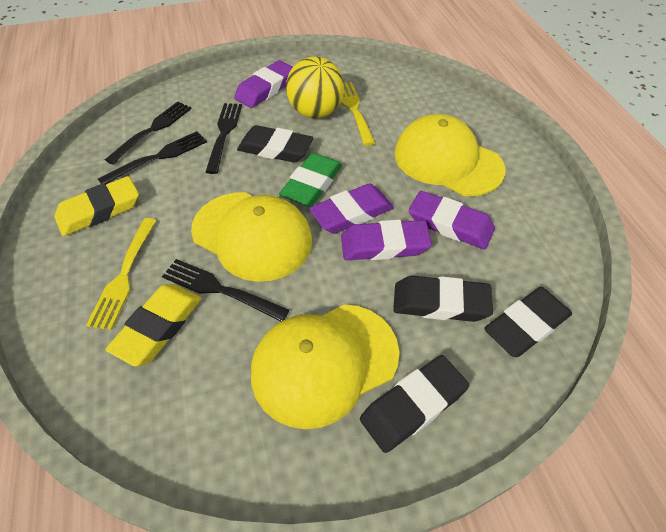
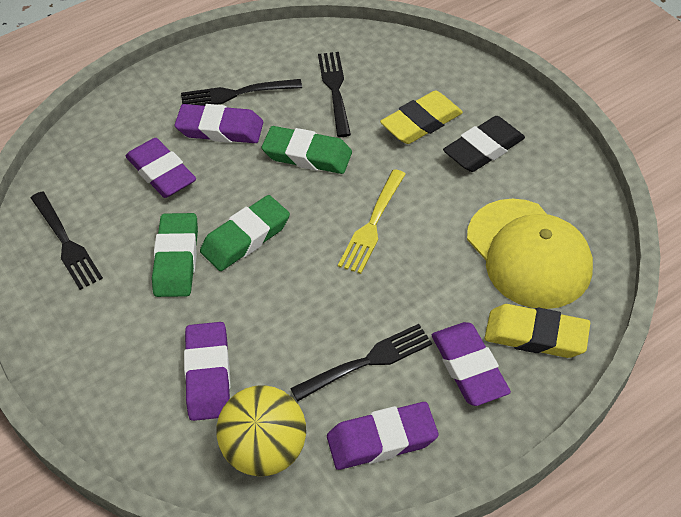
black eraser: 4 -> 1
green eraser: 1 -> 3
purple eraser: 4 -> 5
yellow cap: 3 -> 1
yellow fork: 2 -> 1

